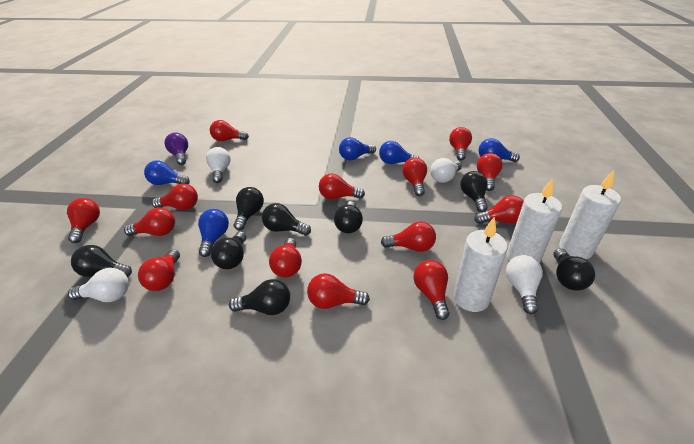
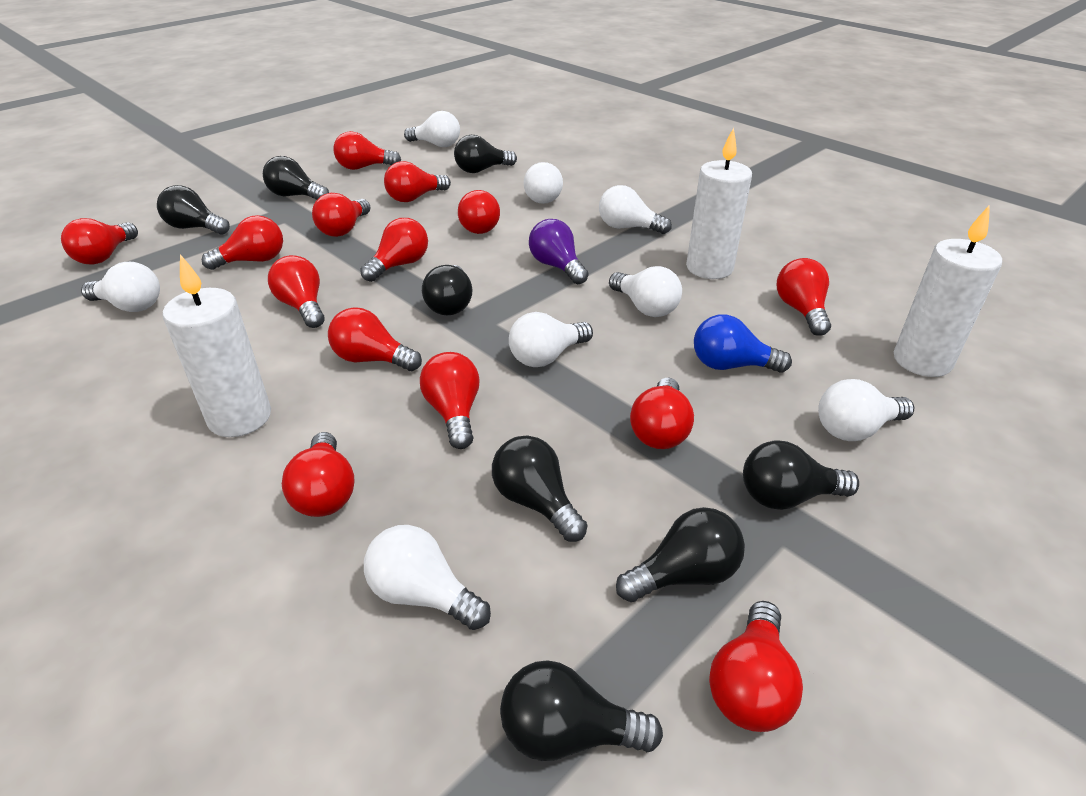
blue light bulb: 5 -> 1
white light bulb: 4 -> 8

